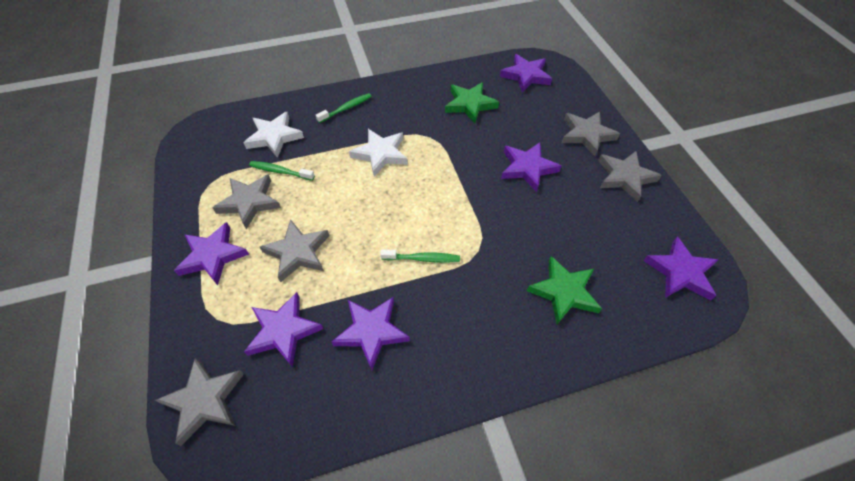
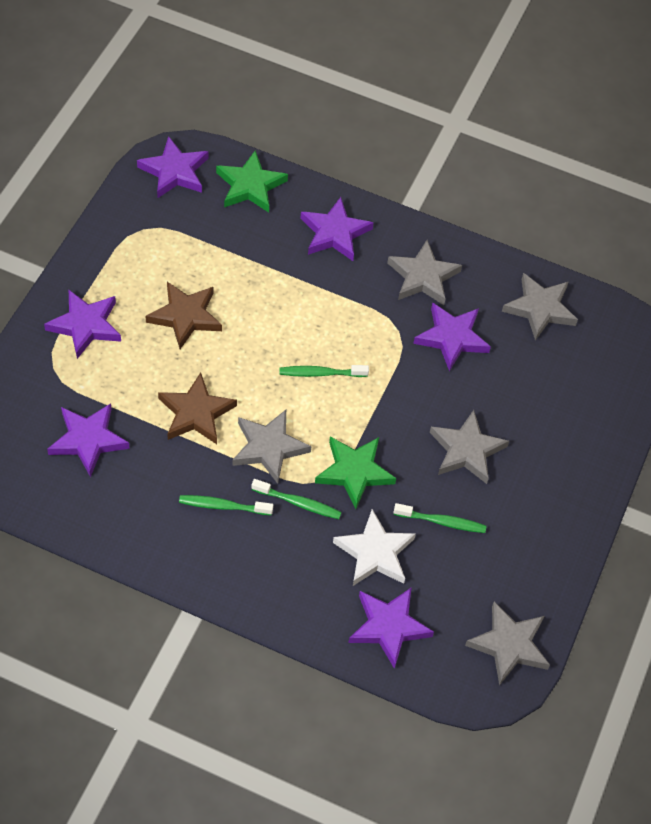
brown star: 0 -> 2
green toothbrush: 3 -> 4
white star: 2 -> 1

